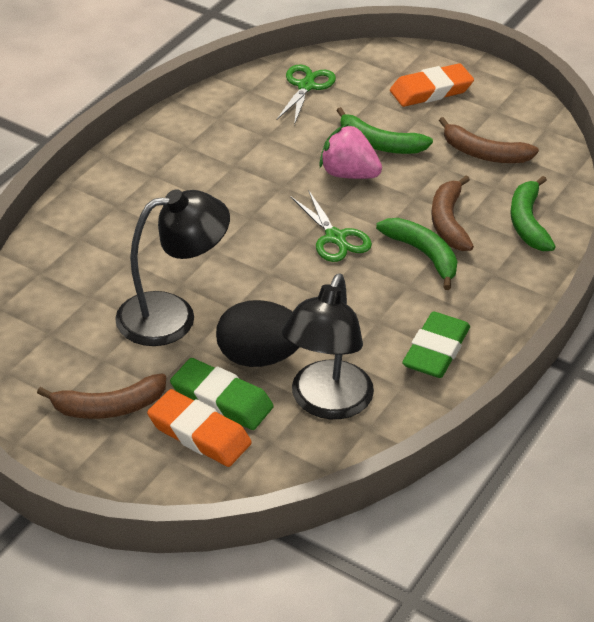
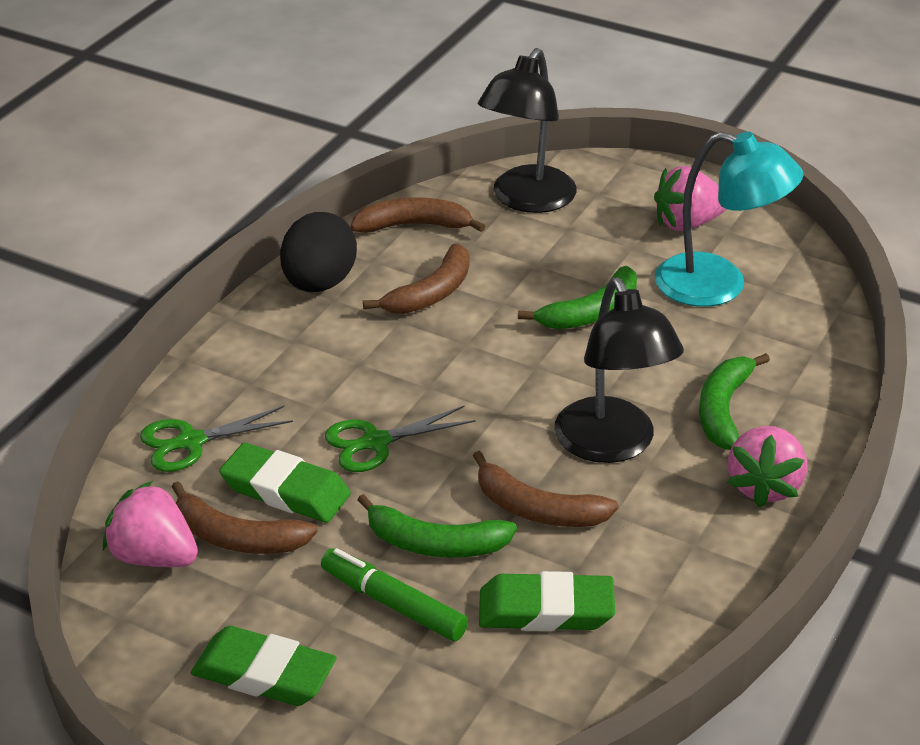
brown banana: 3 -> 4
green eraser: 2 -> 3
green marker: 0 -> 1
orange eraser: 2 -> 0
pink strawberry: 1 -> 3
turquoise lamp: 0 -> 1

